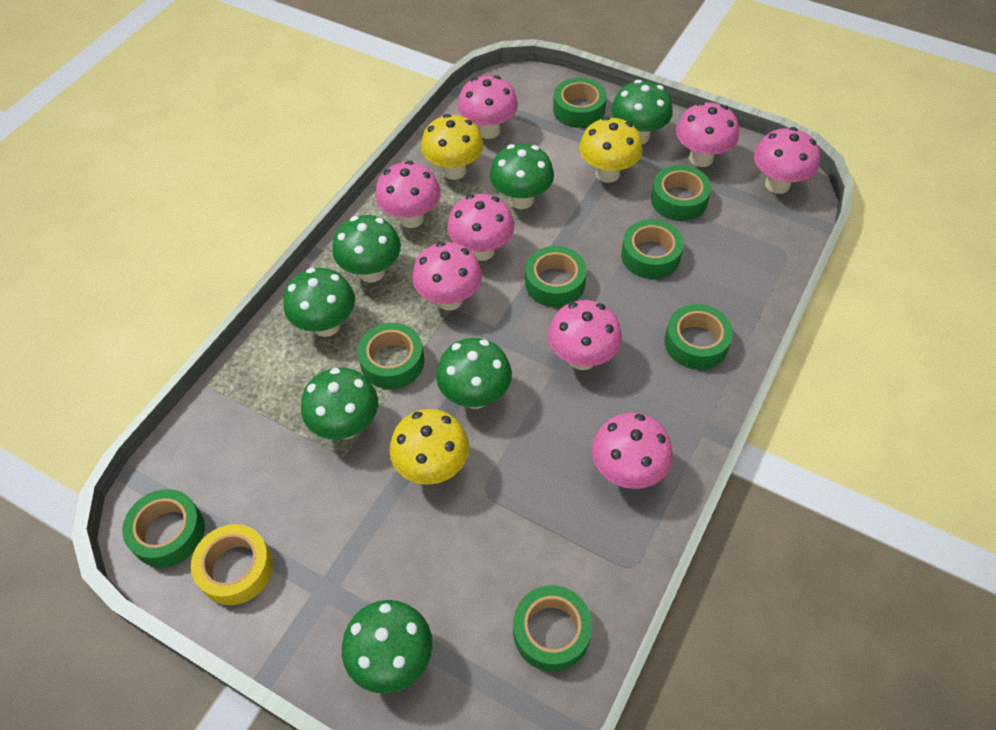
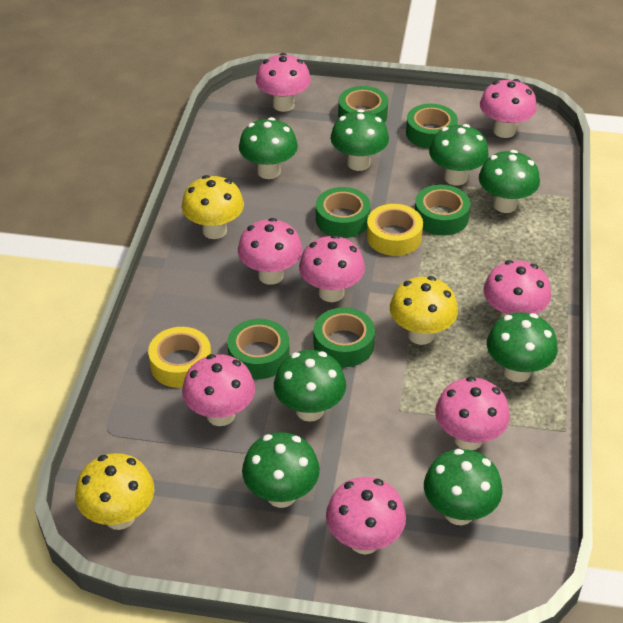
green mushroom: 7 -> 8
green tape: 8 -> 6
yellow tape: 1 -> 2

